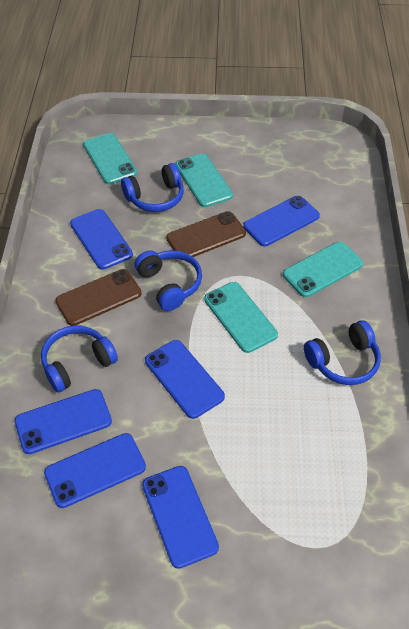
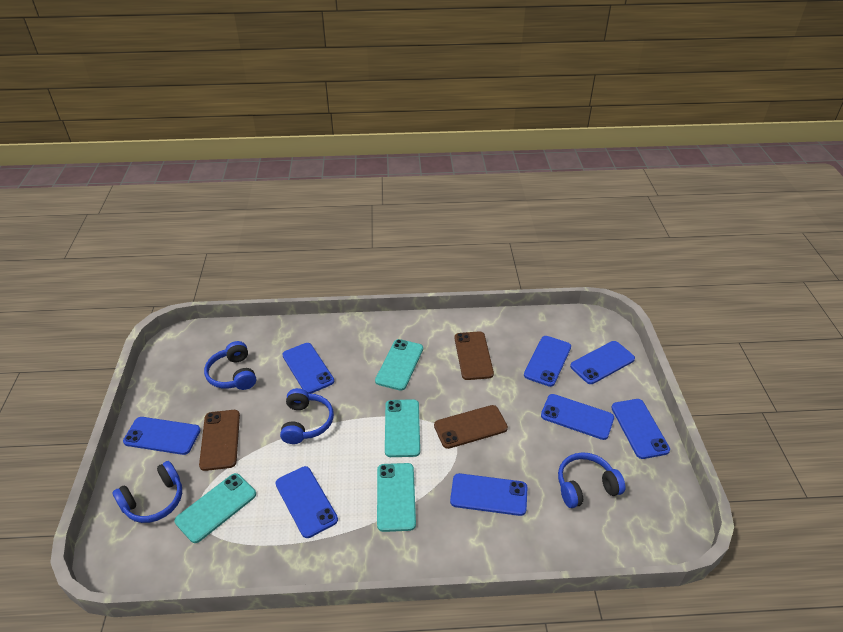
blue phone: 6 -> 8
brown phone: 2 -> 3

